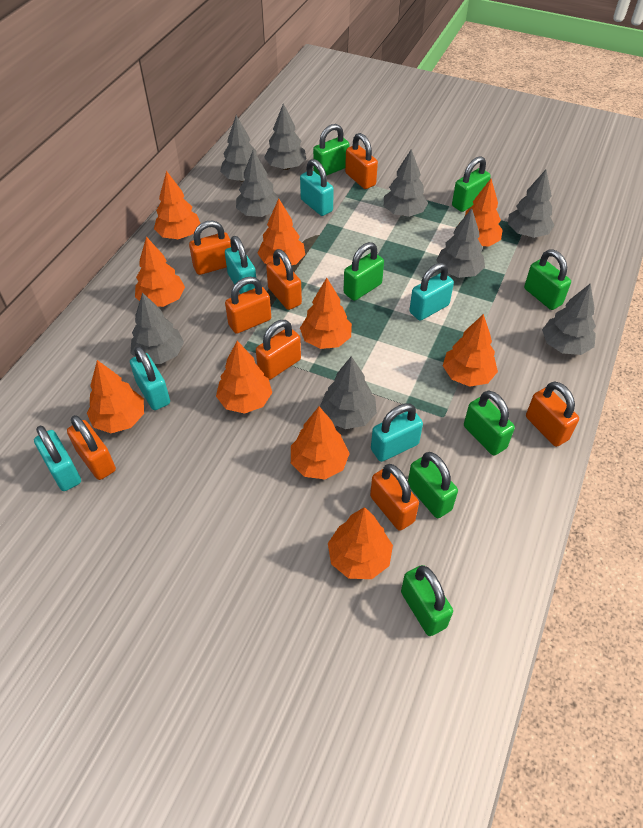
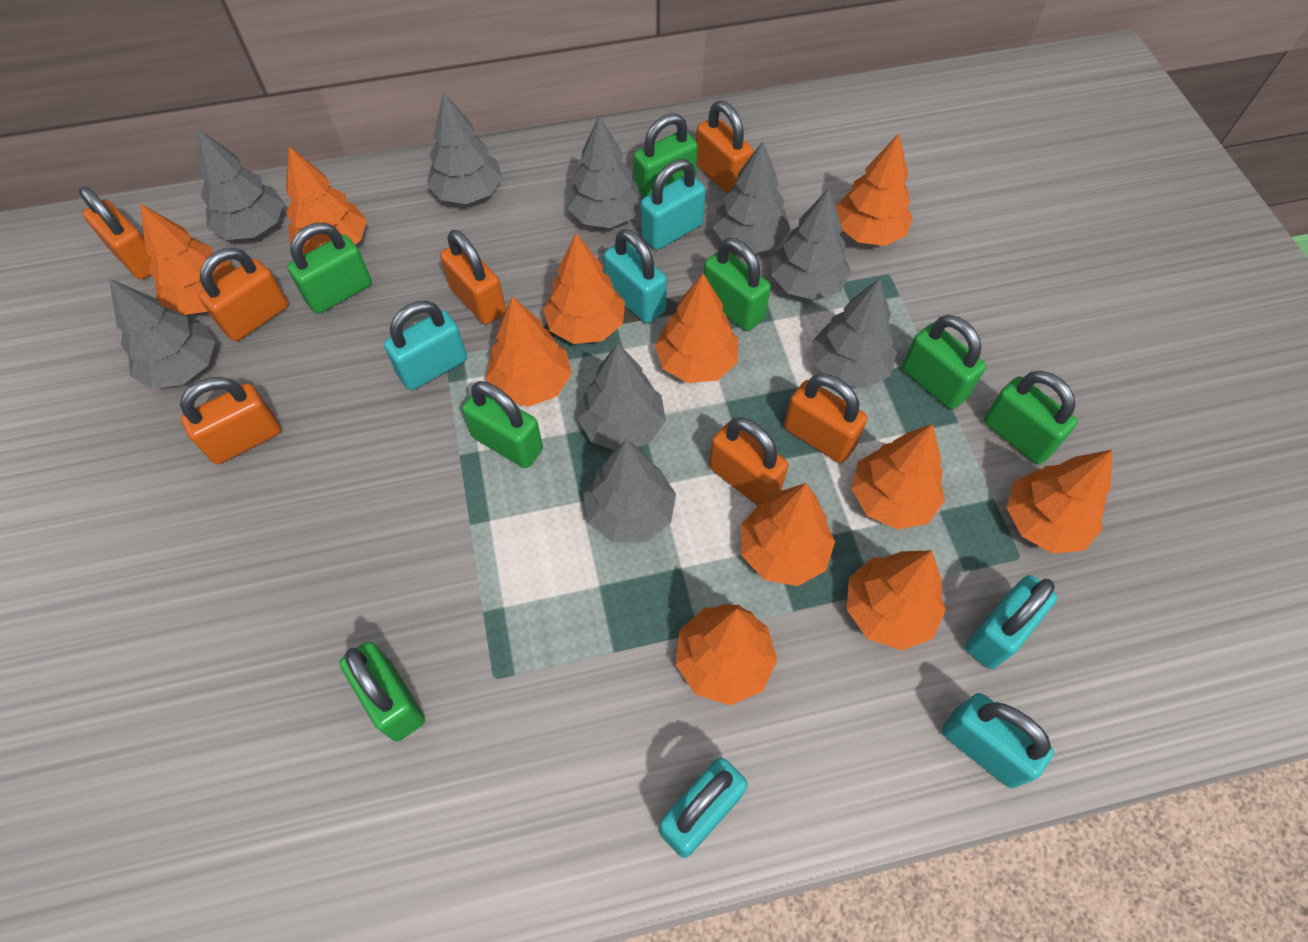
orange padlock: 8 -> 7
orange tree: 10 -> 11

